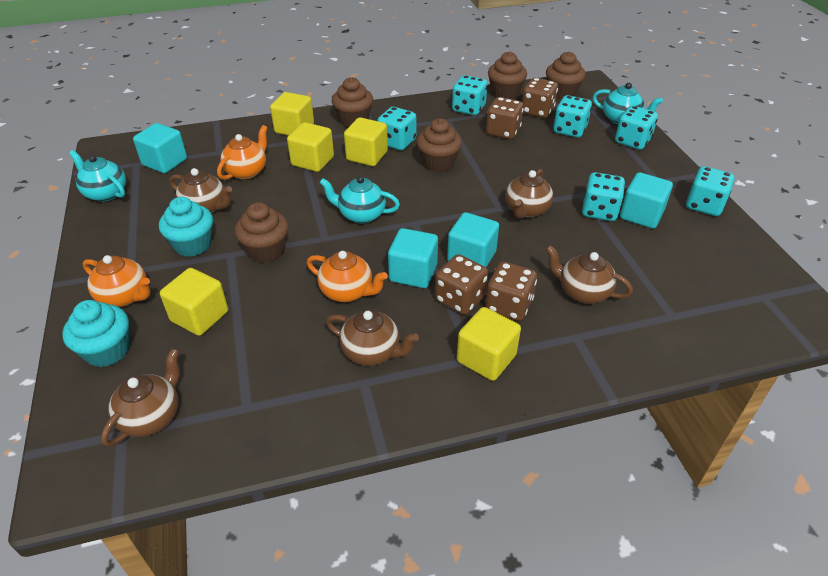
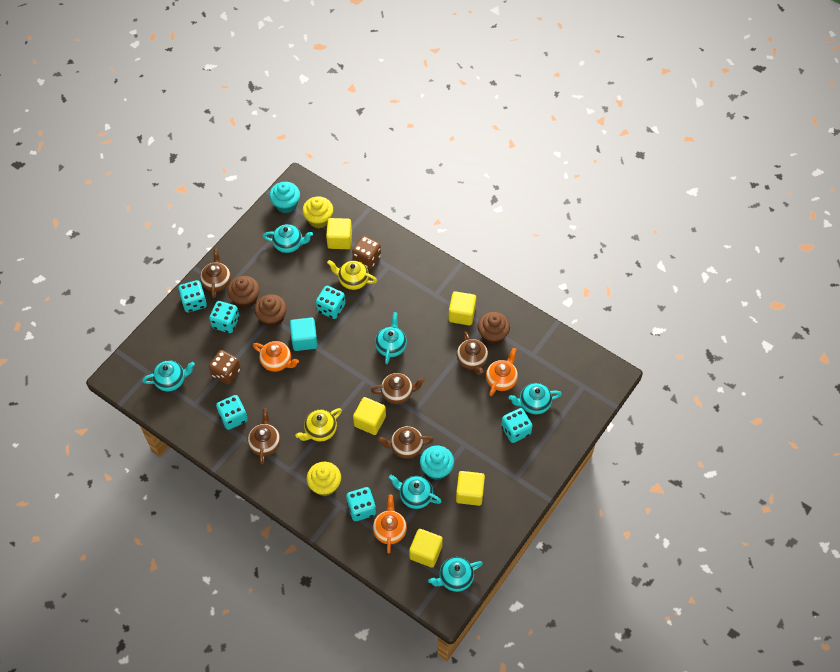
brown cupcake: 5 -> 3
brown dice: 4 -> 2
turquoise cube: 4 -> 1
turquoise teapot: 3 -> 6
yellow cupcake: 0 -> 2
yellow teapot: 0 -> 2

